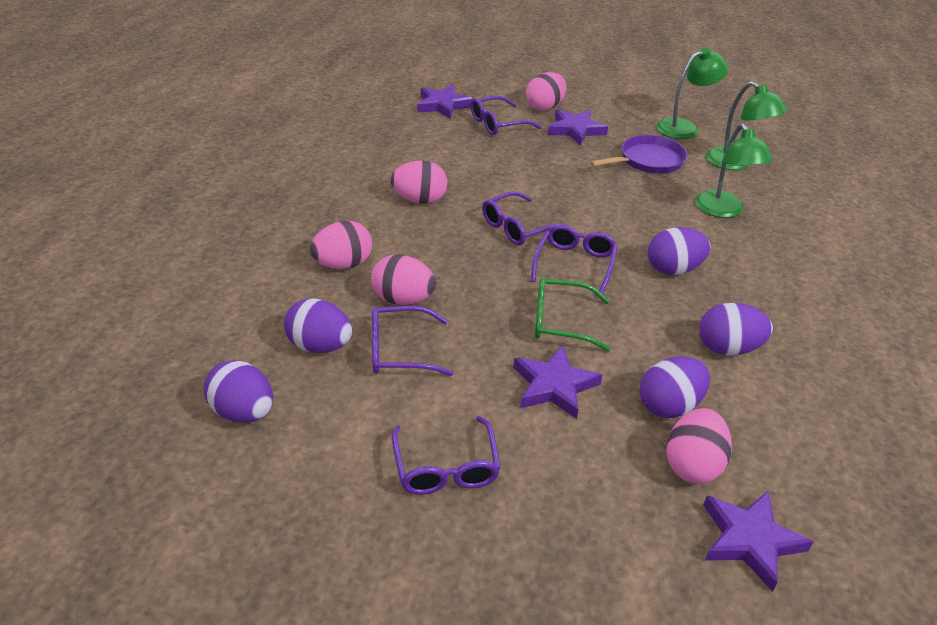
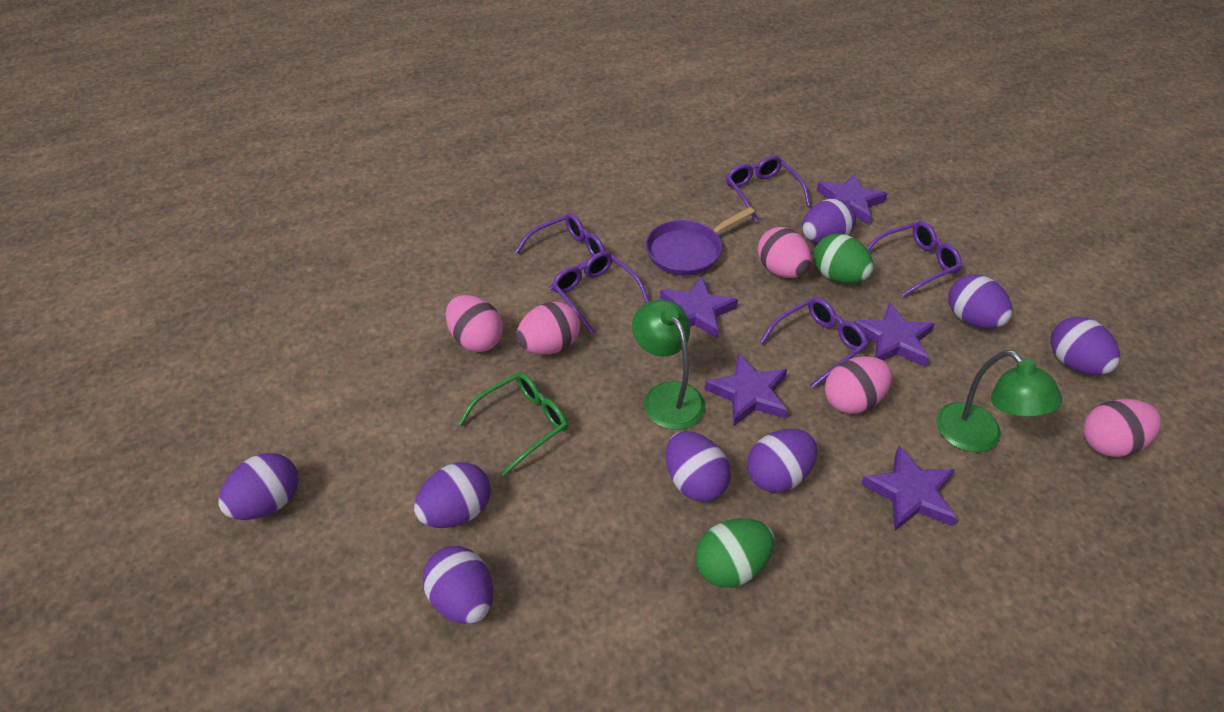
green egg: 0 -> 2
green lamp: 3 -> 2
purple egg: 5 -> 8
purple star: 4 -> 5

